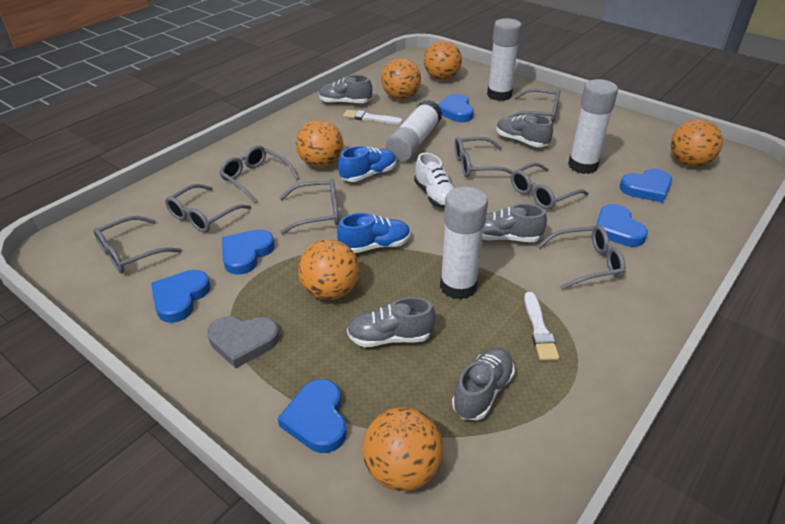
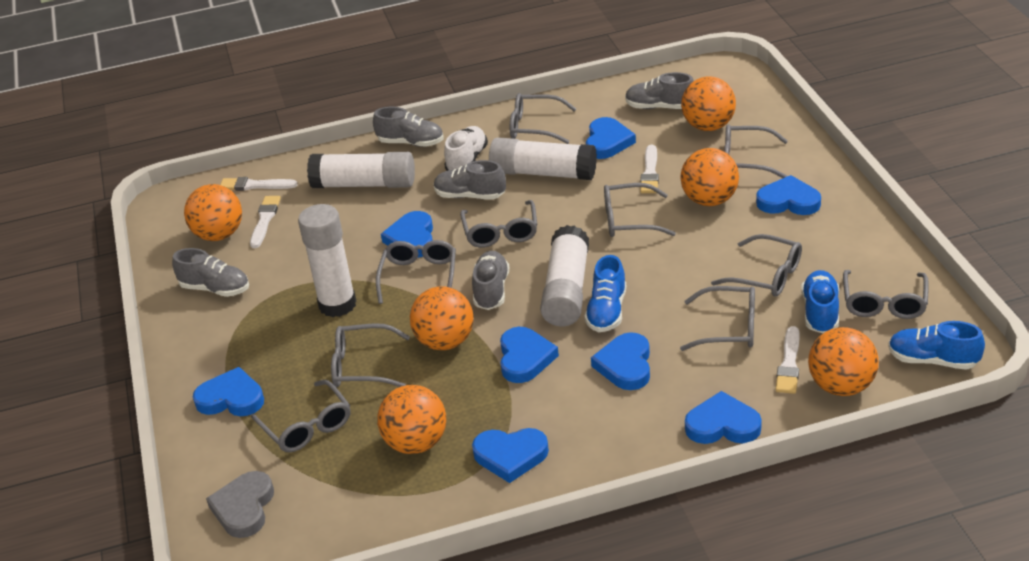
blue heart: 6 -> 8
blue shoe: 2 -> 3
grey glasses: 8 -> 10
white brush: 2 -> 4

